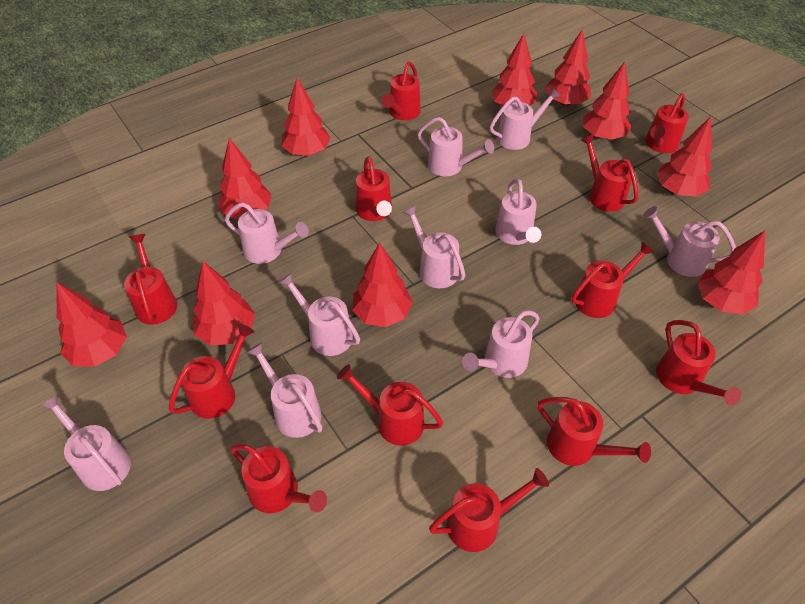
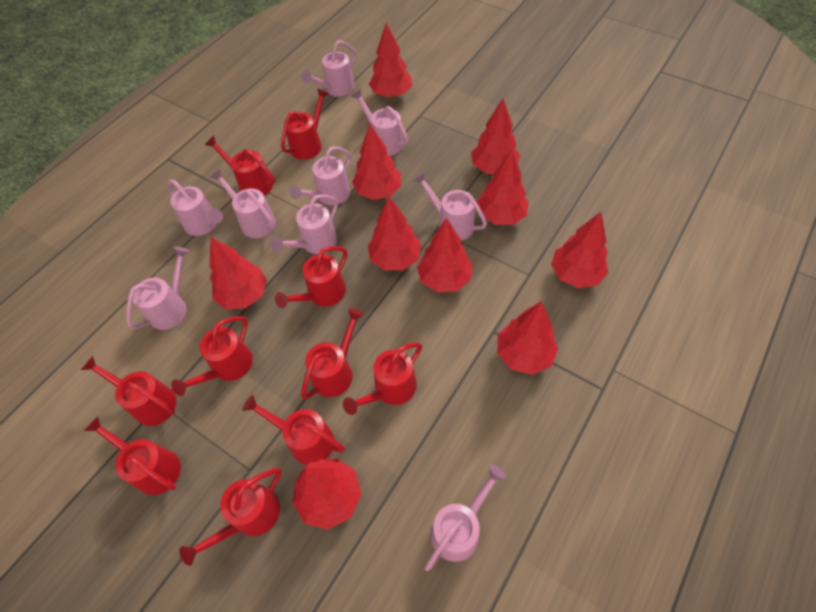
pink watering can: 10 -> 9
red watering can: 12 -> 10

